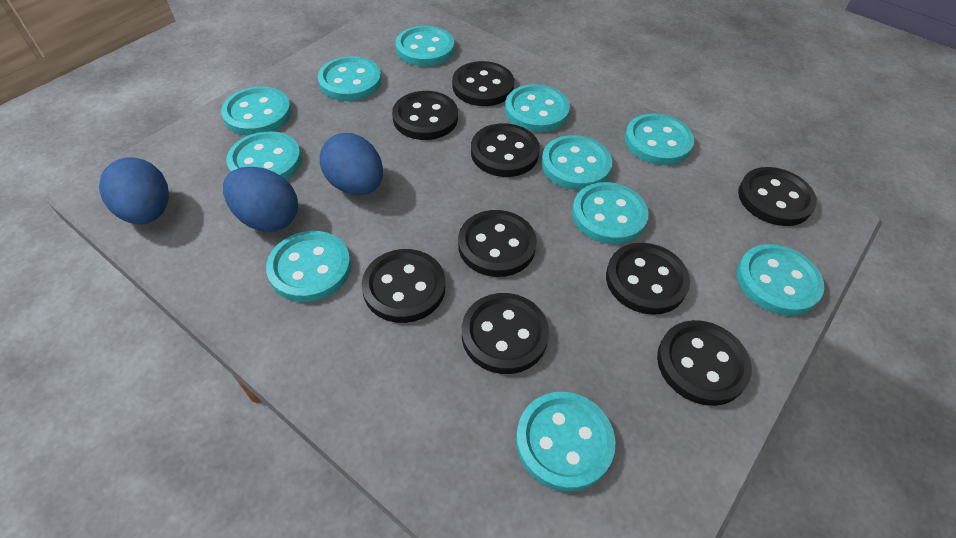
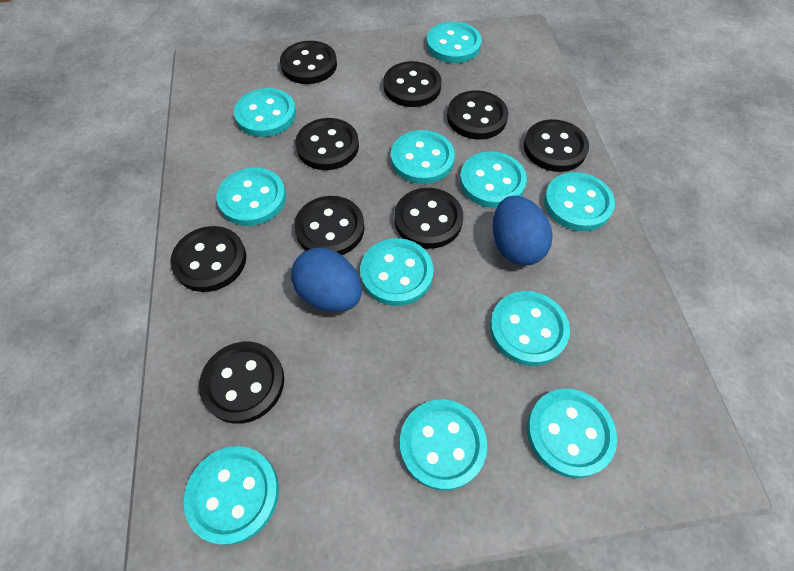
blue egg: 3 -> 2

